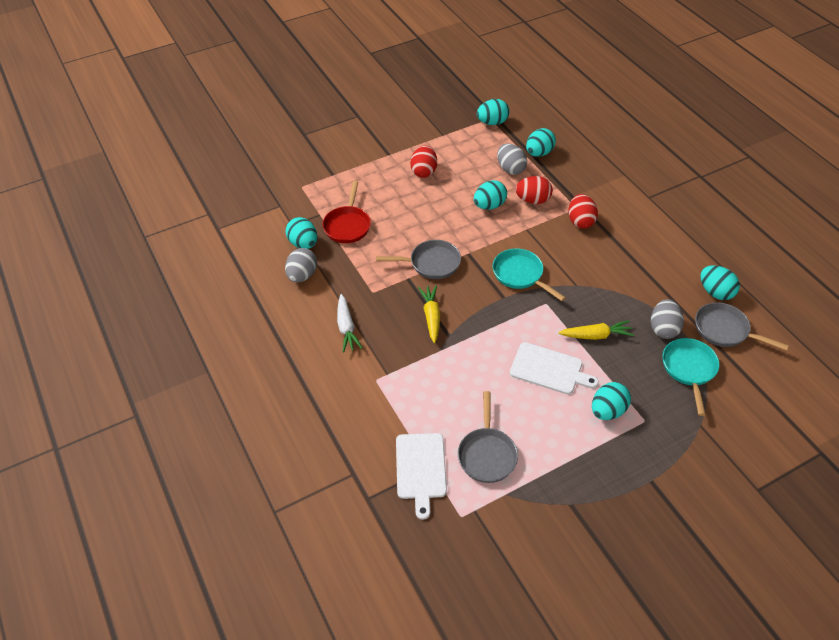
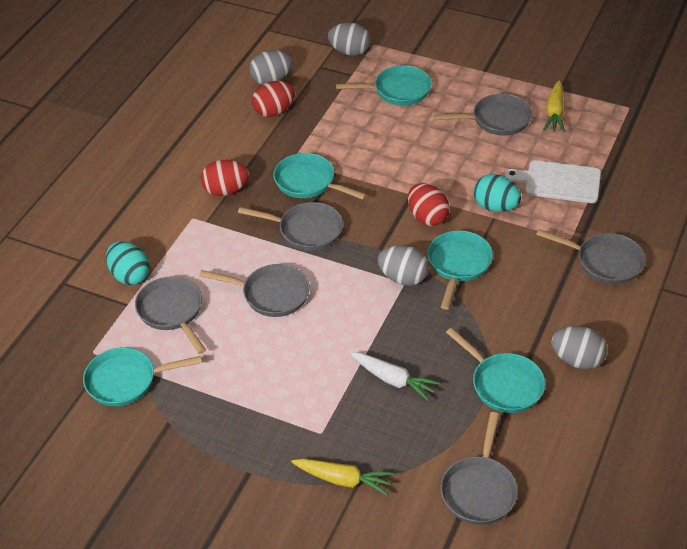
grey egg: 3 -> 4
grey pan: 3 -> 6
red pan: 1 -> 0
turquoise egg: 6 -> 2
turquoise pan: 2 -> 5
white cutting board: 2 -> 1

